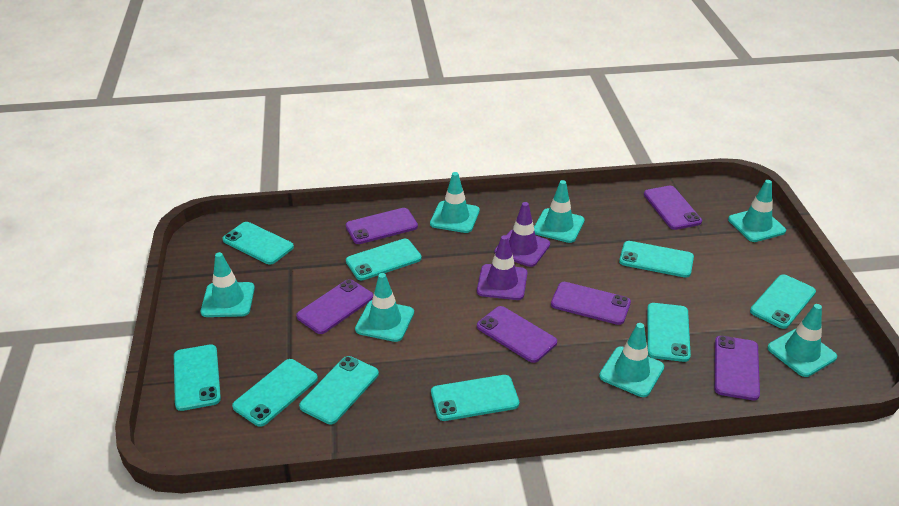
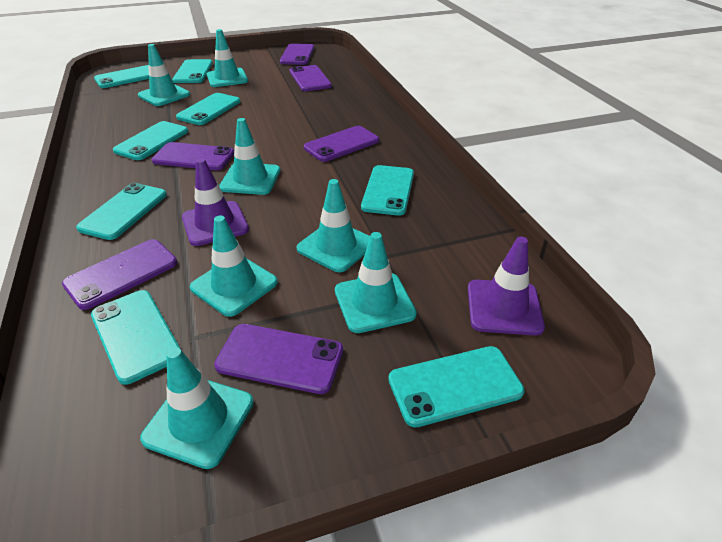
turquoise phone: 9 -> 8

